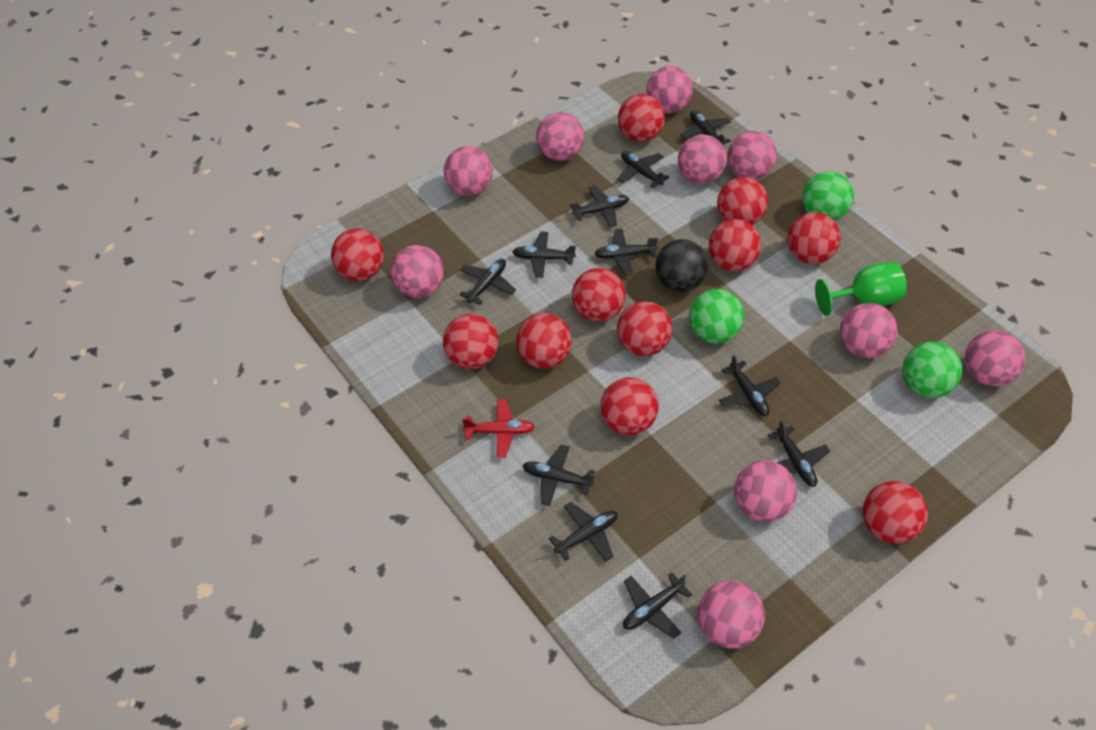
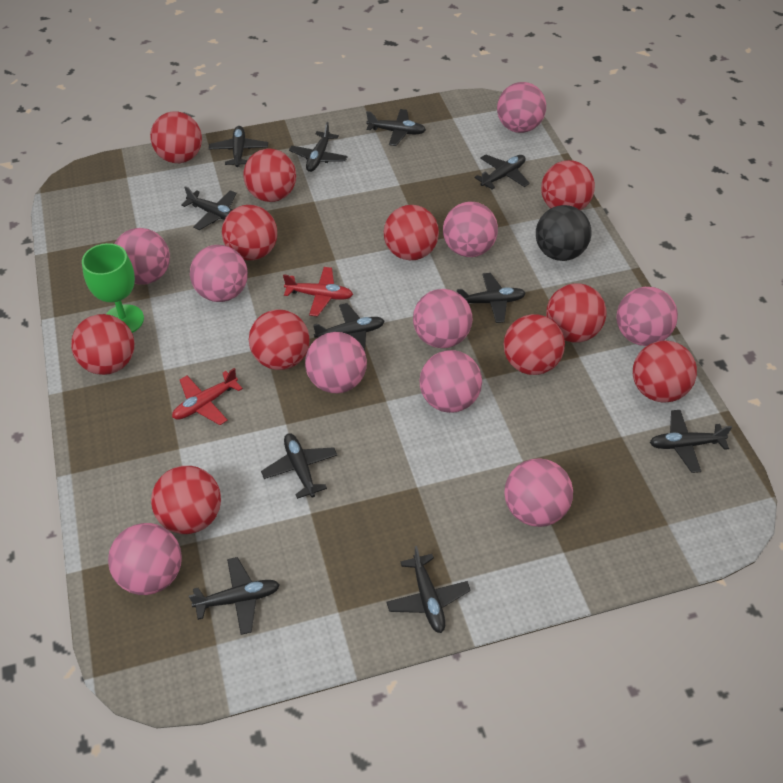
green ball: 3 -> 0
red plane: 1 -> 2

